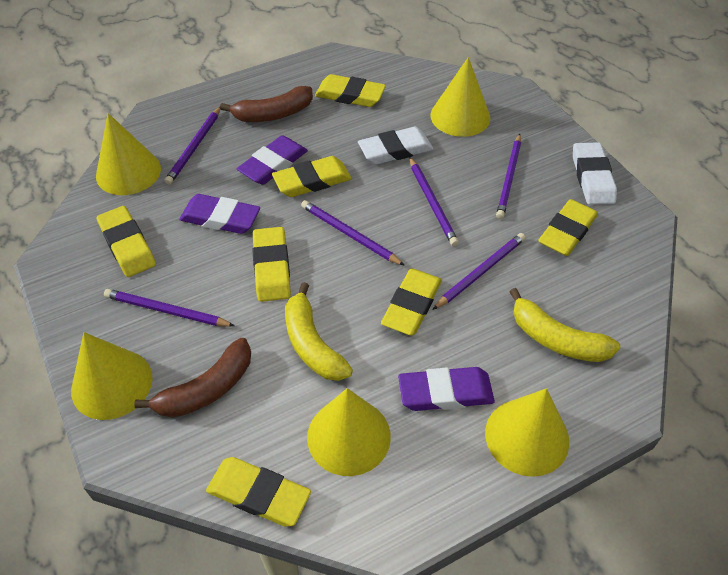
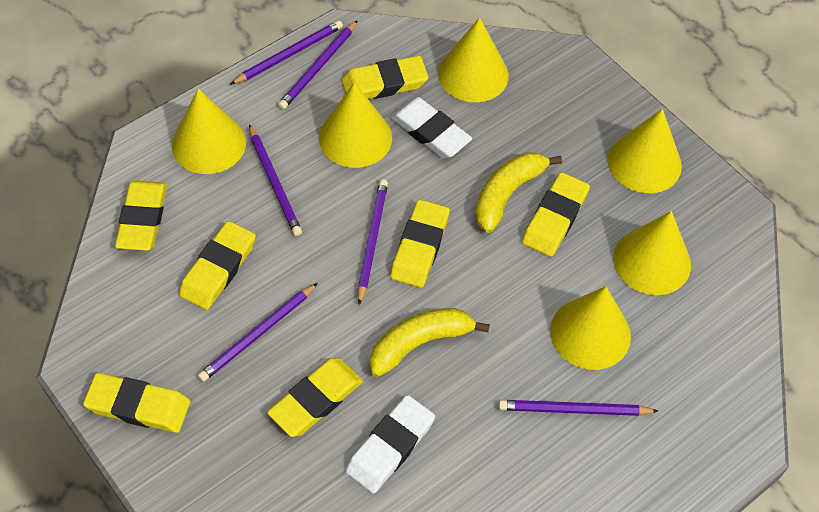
brown banana: 2 -> 0
purple eraser: 3 -> 0
yellow cone: 5 -> 6

